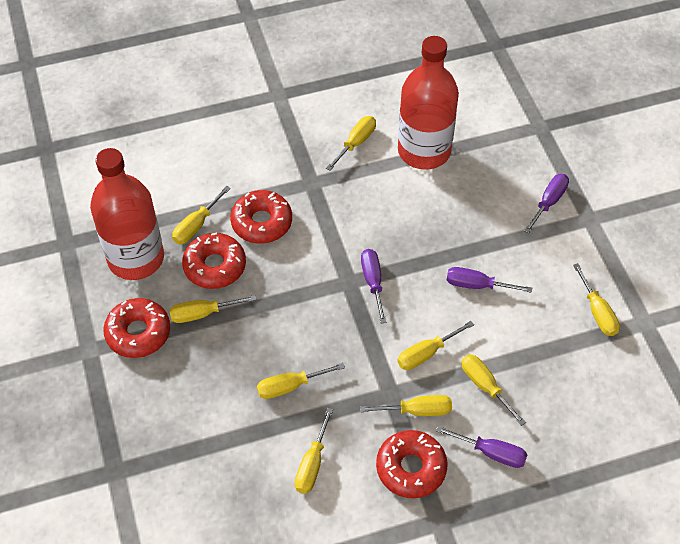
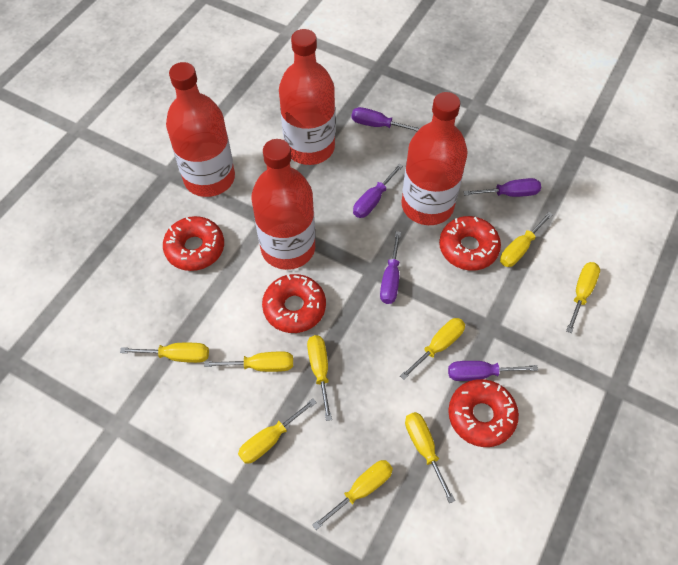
purple screwdriver: 4 -> 5
red bottle: 2 -> 4

